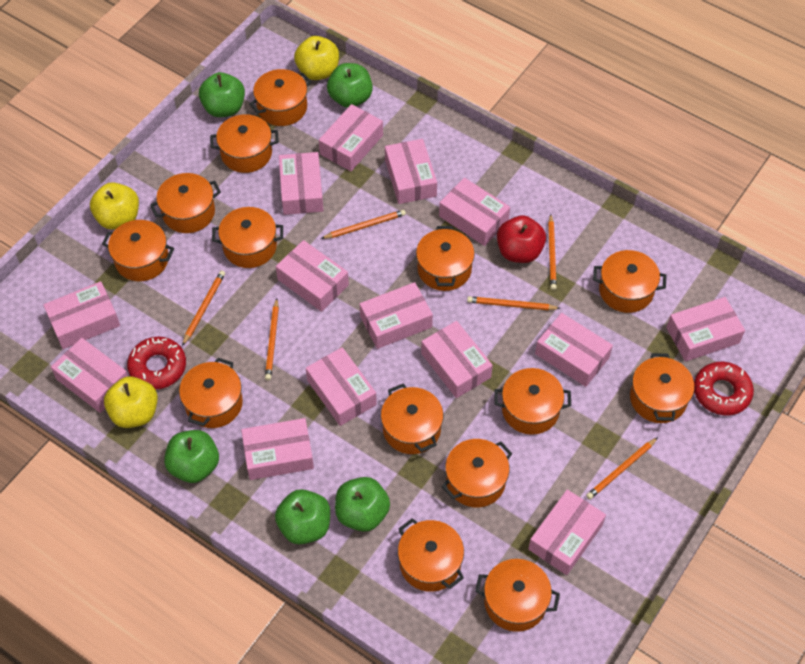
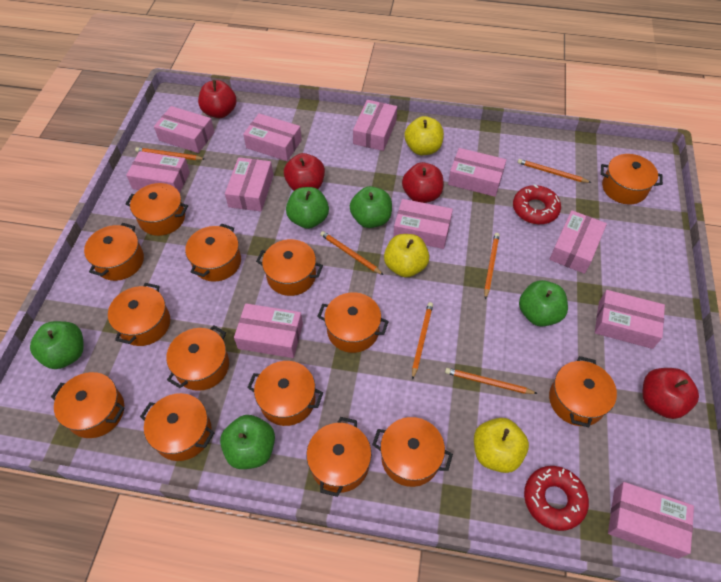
pink box: 14 -> 11
red apple: 1 -> 4

